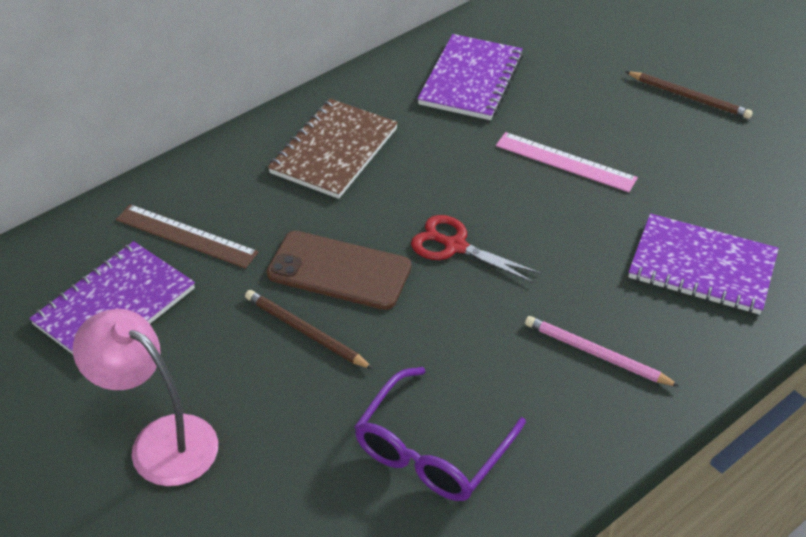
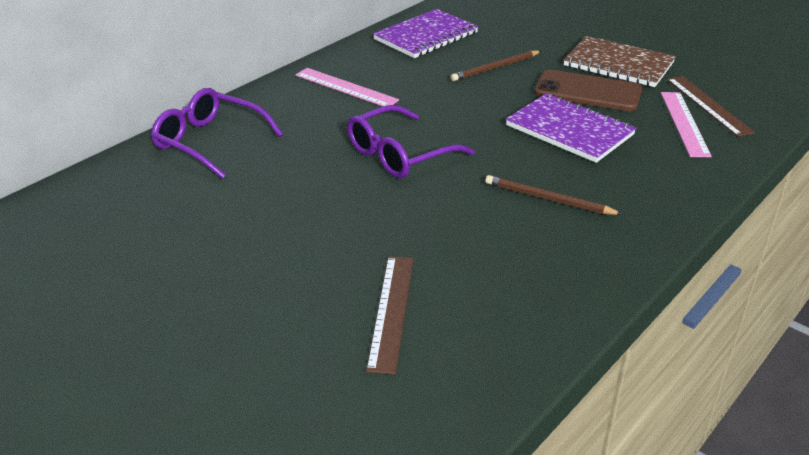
brown ruler: 1 -> 2
pink lamp: 1 -> 0
pink pencil: 1 -> 0
pink ruler: 1 -> 2
purple glasses: 1 -> 2
purple notebook: 3 -> 2
red scissors: 1 -> 0

